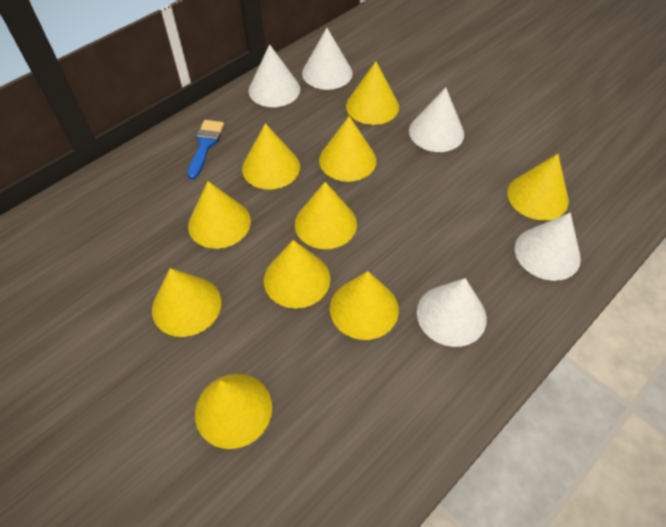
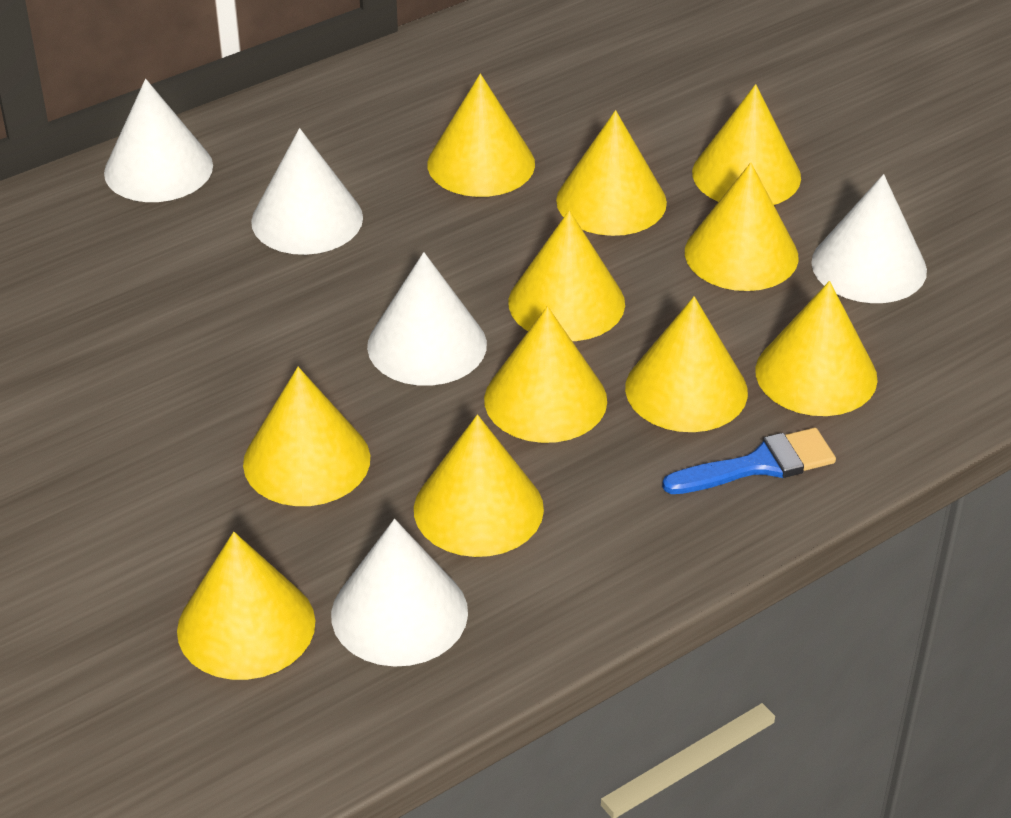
yellow cone: 10 -> 11

